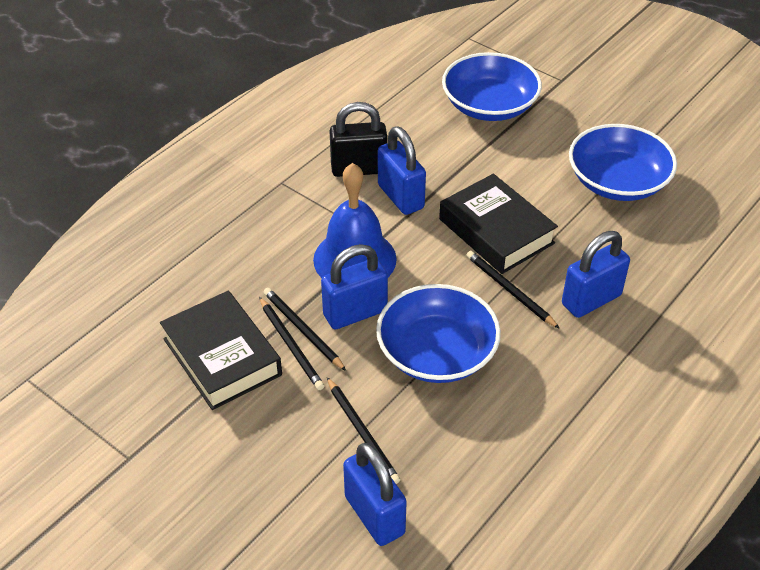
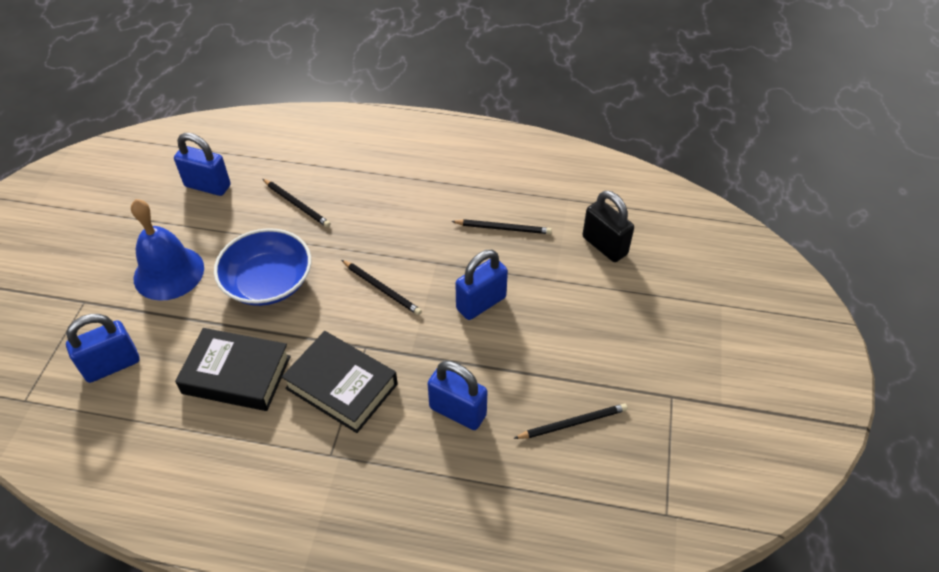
blue bowl: 3 -> 1

